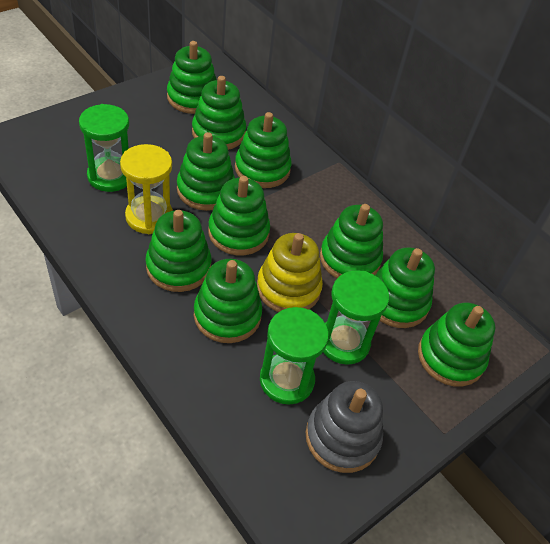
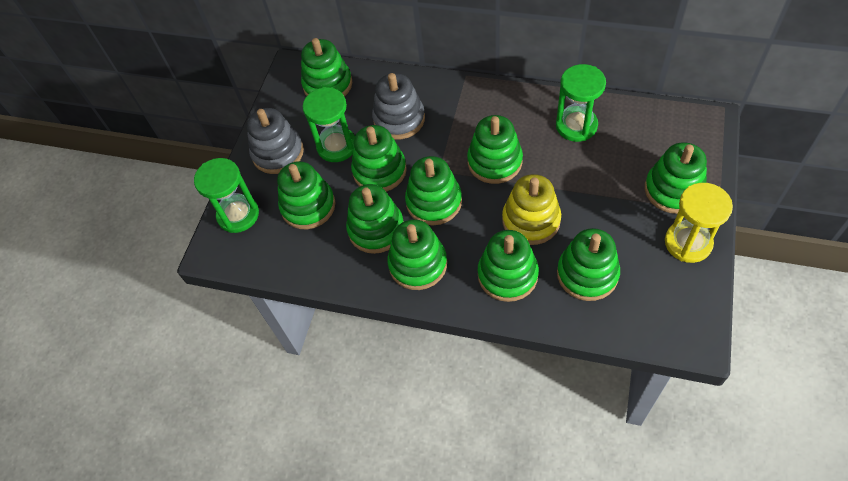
grey stacking toy: 1 -> 2

